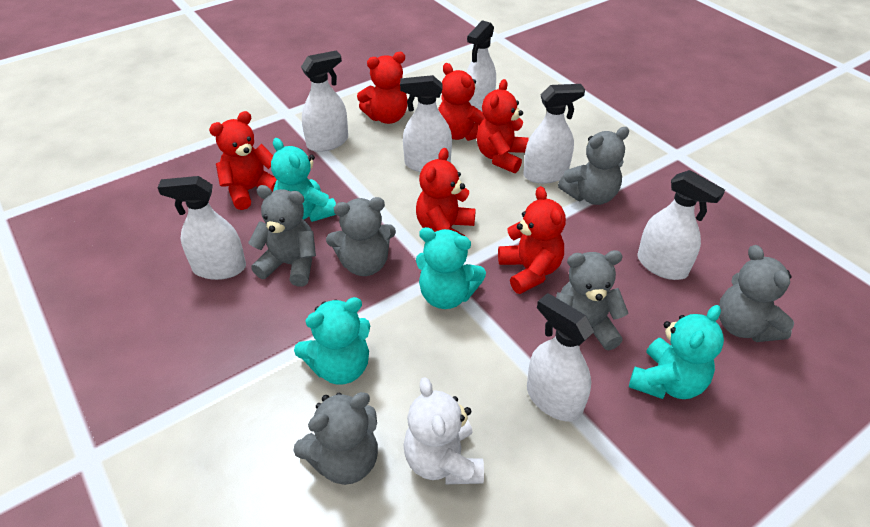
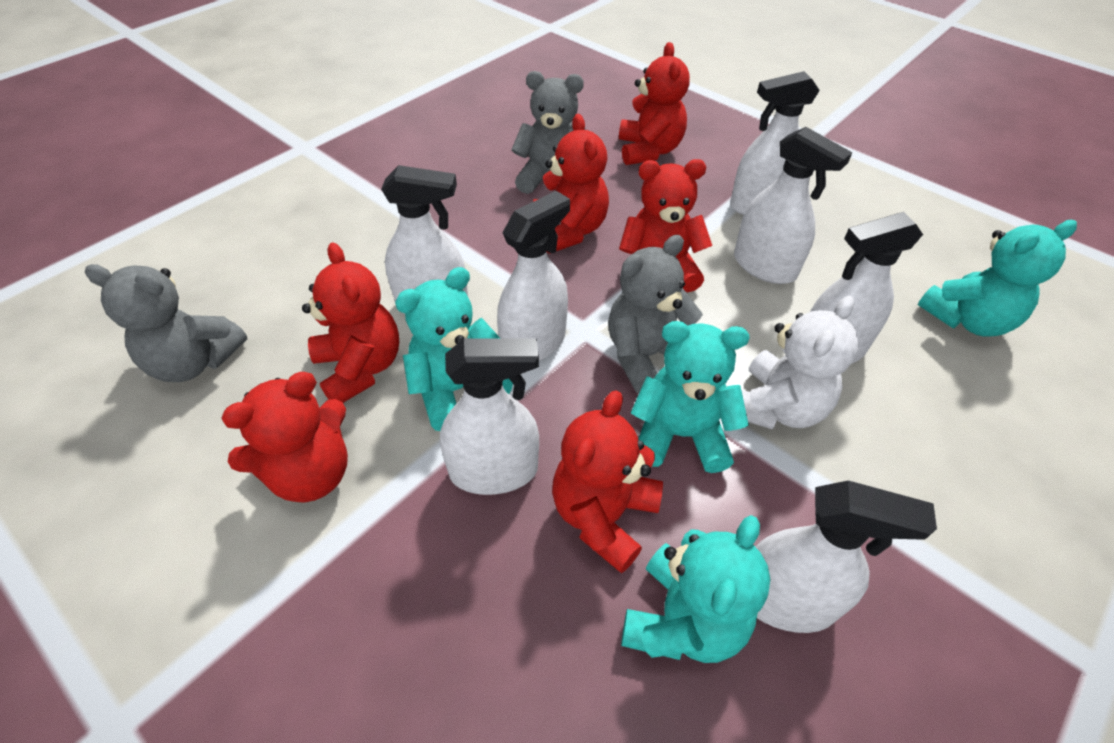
grey teddy bear: 6 -> 3

